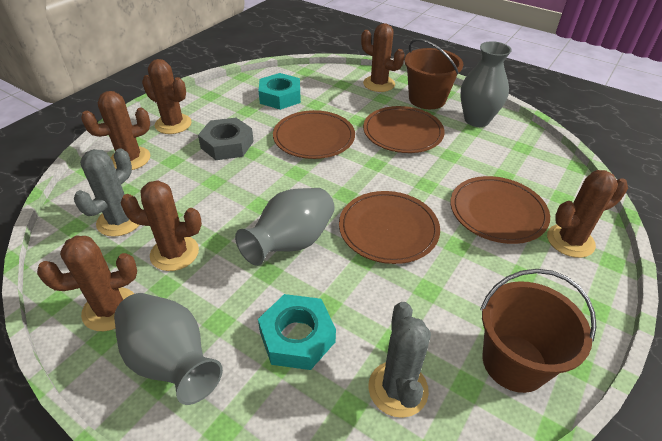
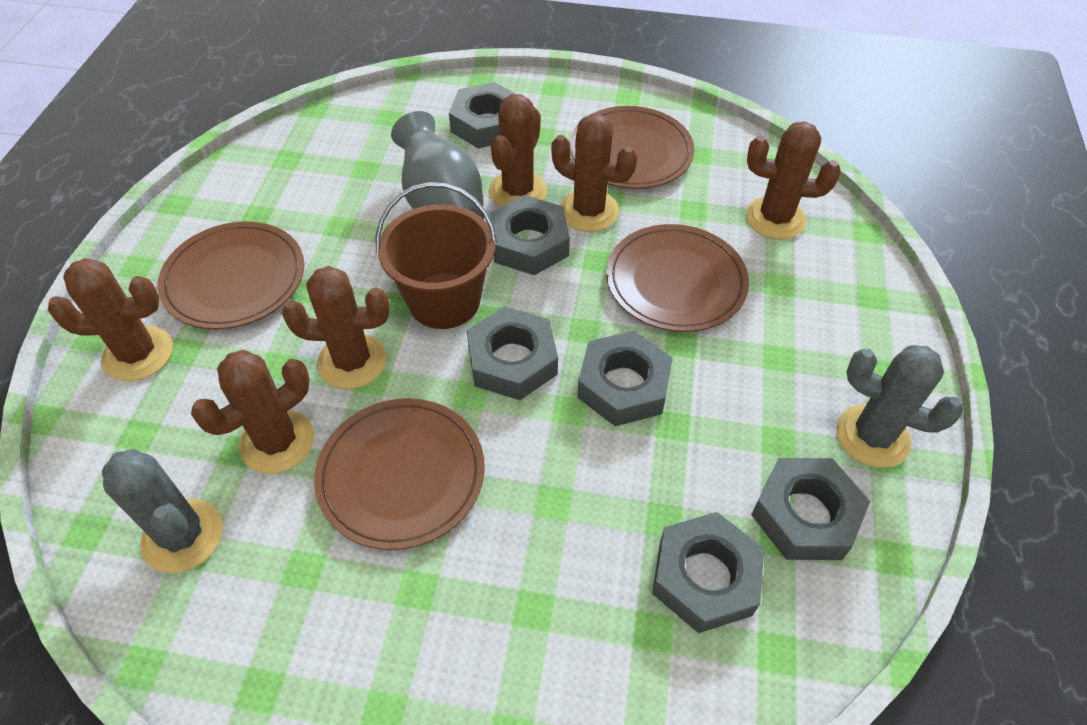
brown bucket: 2 -> 1
grey nut: 1 -> 6
grey vase: 3 -> 1
turquoise nut: 2 -> 0

